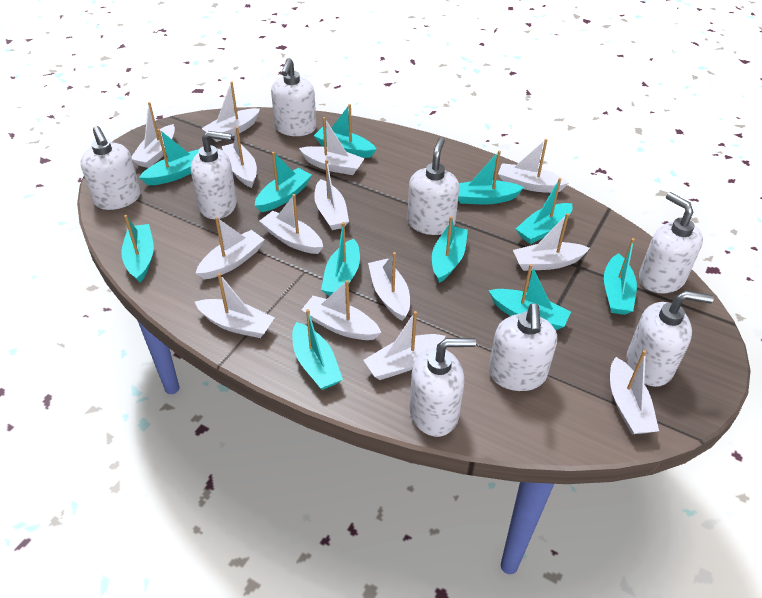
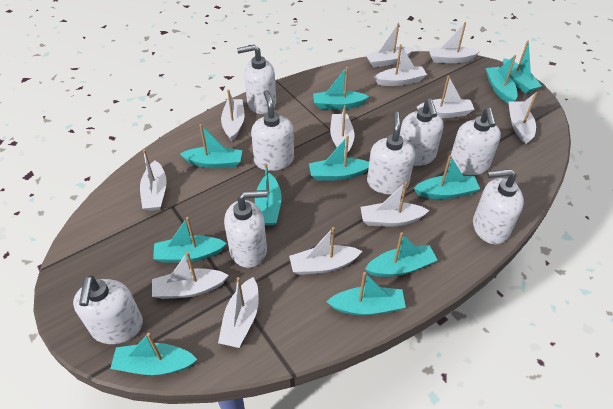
white boat: 14 -> 12

